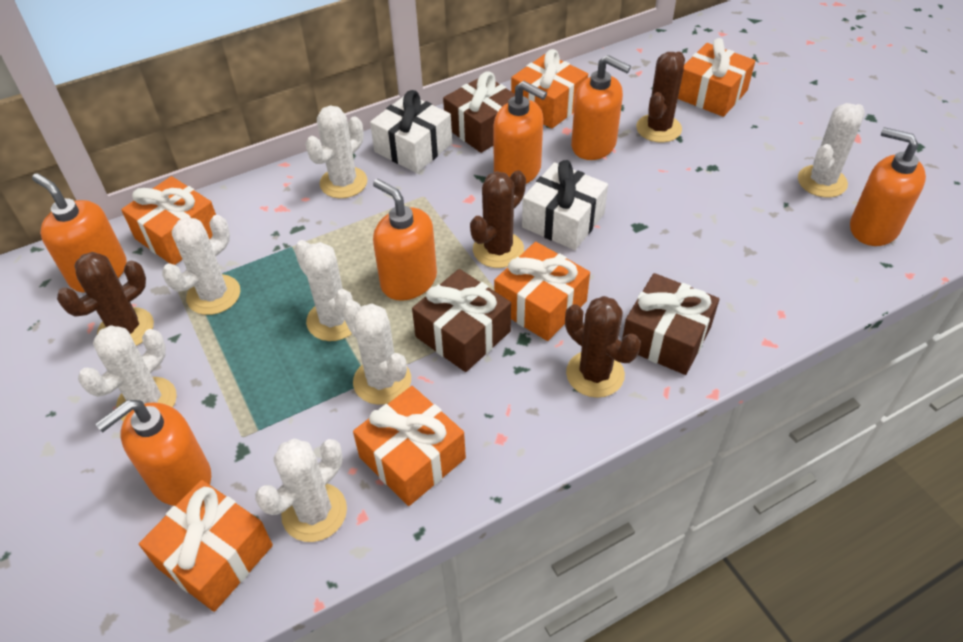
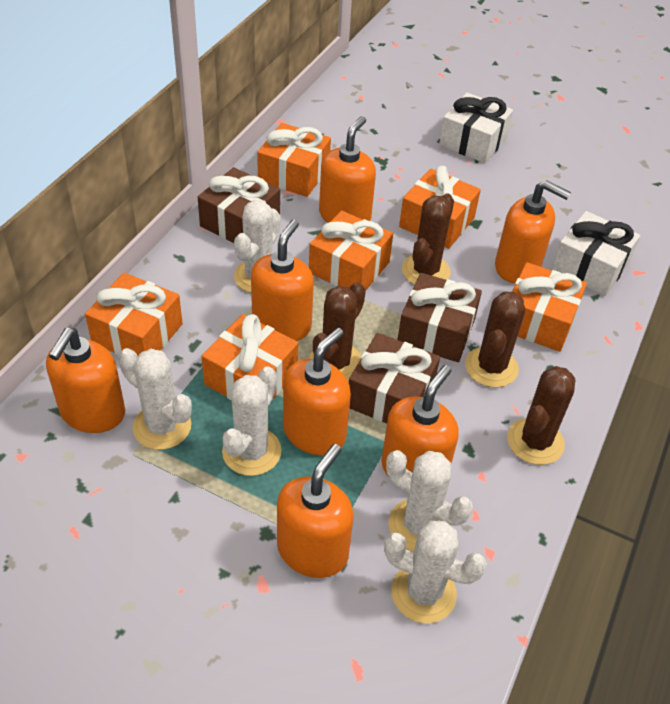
orange soap dispenser: 6 -> 7
white cactus: 7 -> 5

